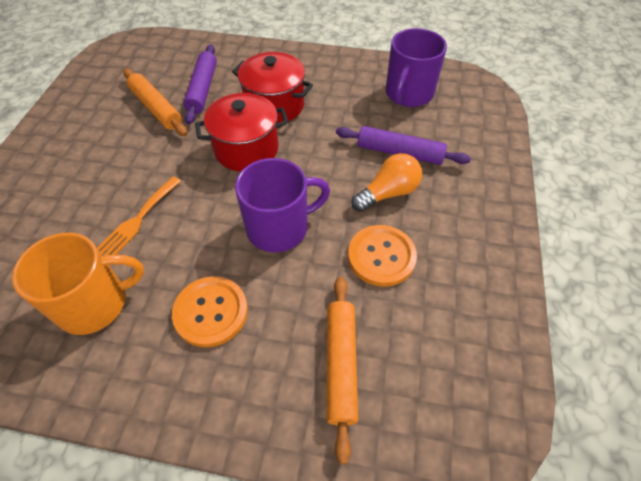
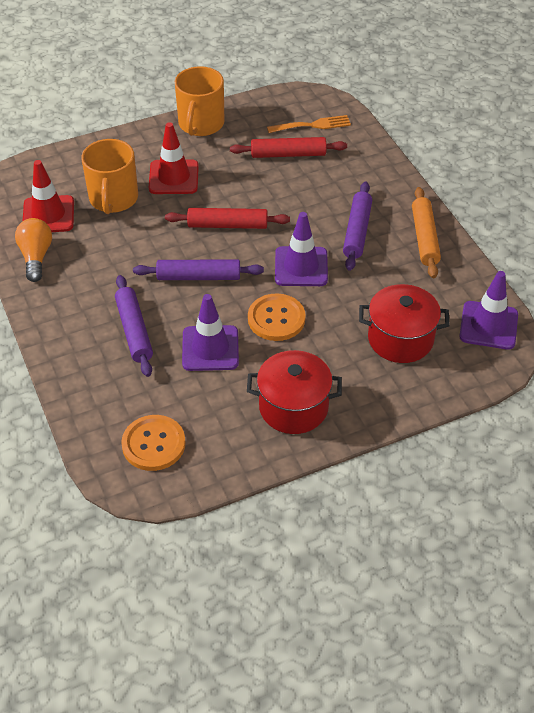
orange mug: 1 -> 2
orange rolling pin: 2 -> 1
purple mug: 2 -> 0
purple rolling pin: 2 -> 3
purple traffic cone: 0 -> 3
red rolling pin: 0 -> 2
red traffic cone: 0 -> 2

